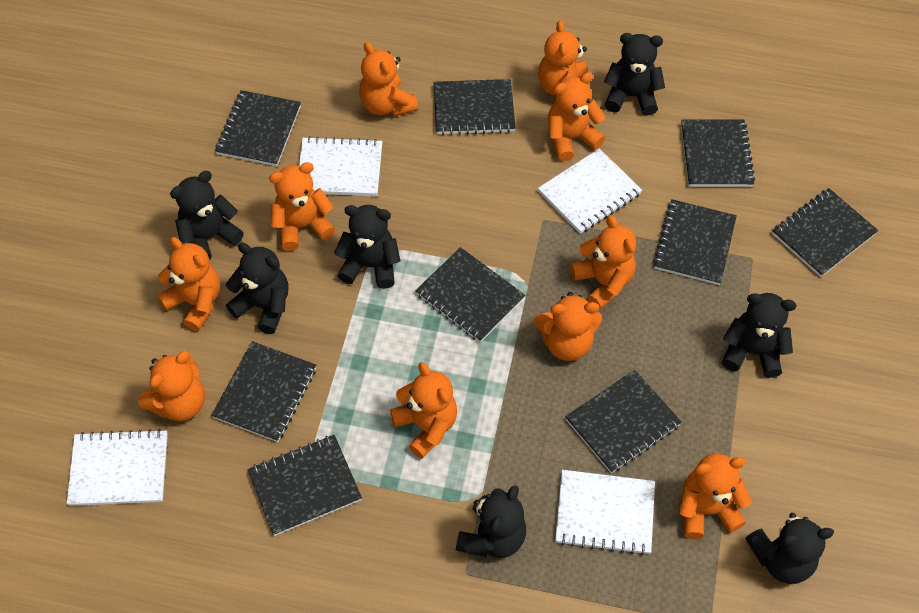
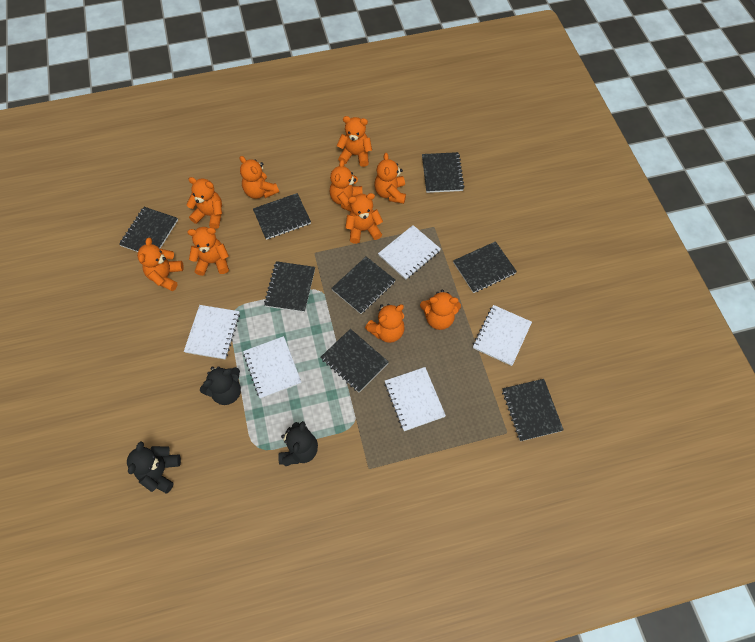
black notebook: 9 -> 8
black teddy bear: 7 -> 3
white notebook: 4 -> 5

